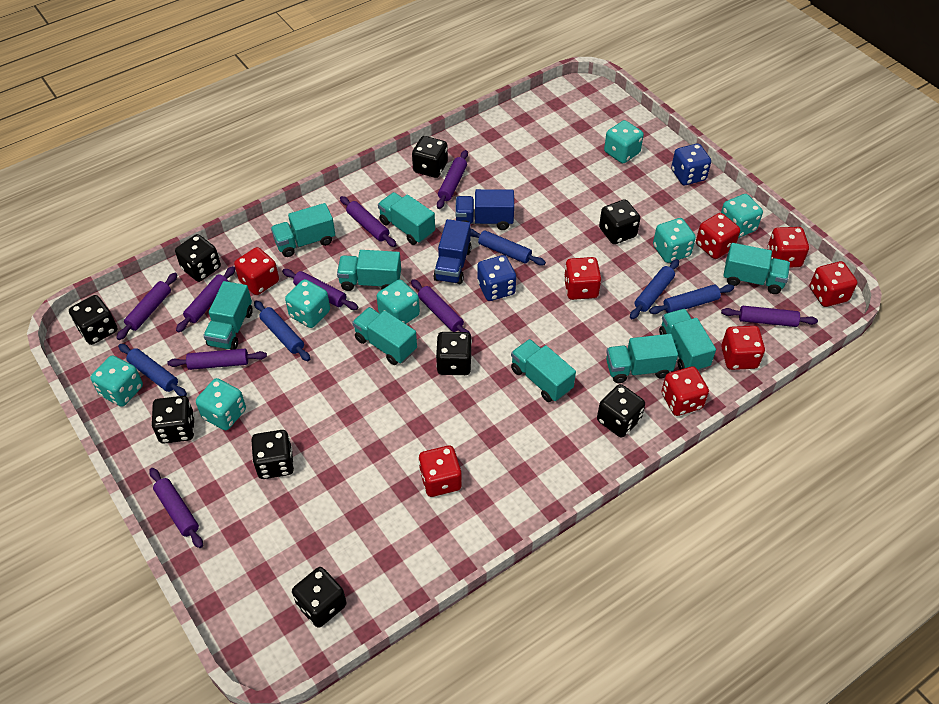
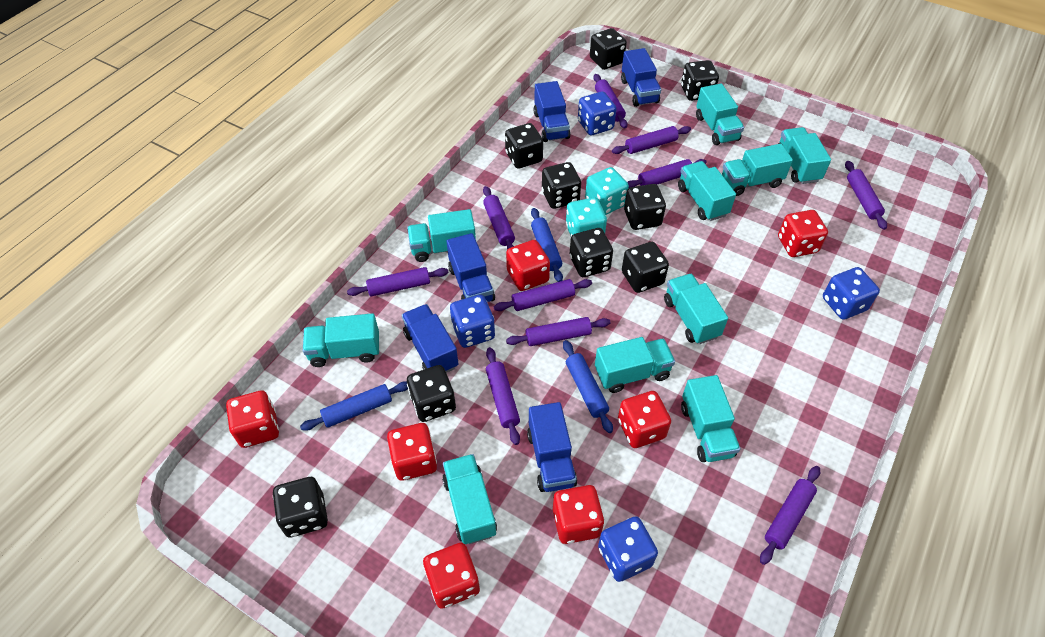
blue dice: 2 -> 4
blue rolling pin: 5 -> 3
blue truck: 2 -> 5
purple rolling pin: 9 -> 10
red dice: 8 -> 7
turquoise dice: 7 -> 2
turquoise truck: 9 -> 10

